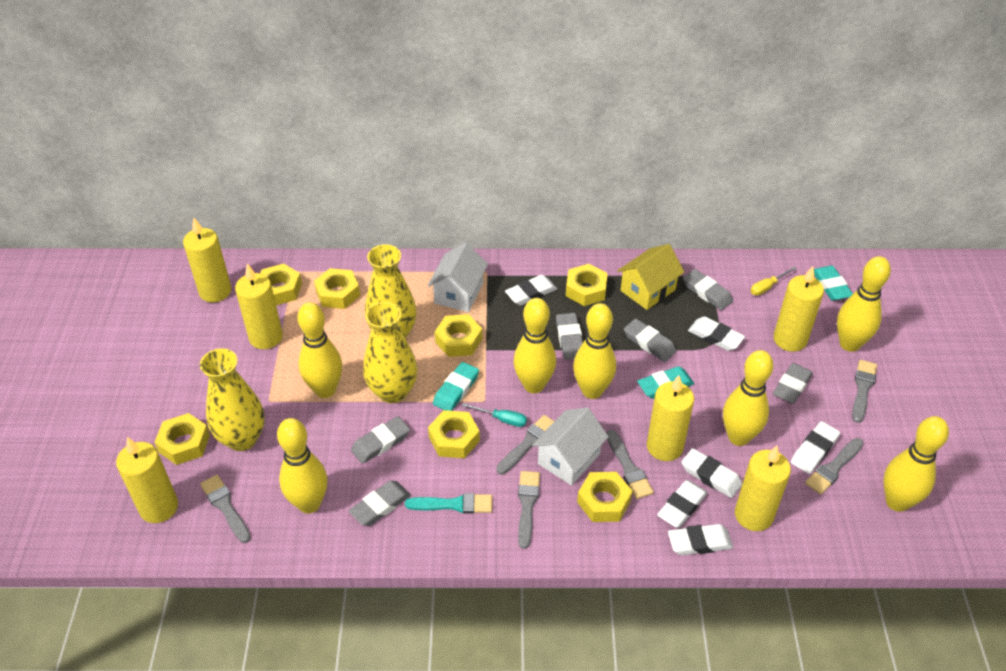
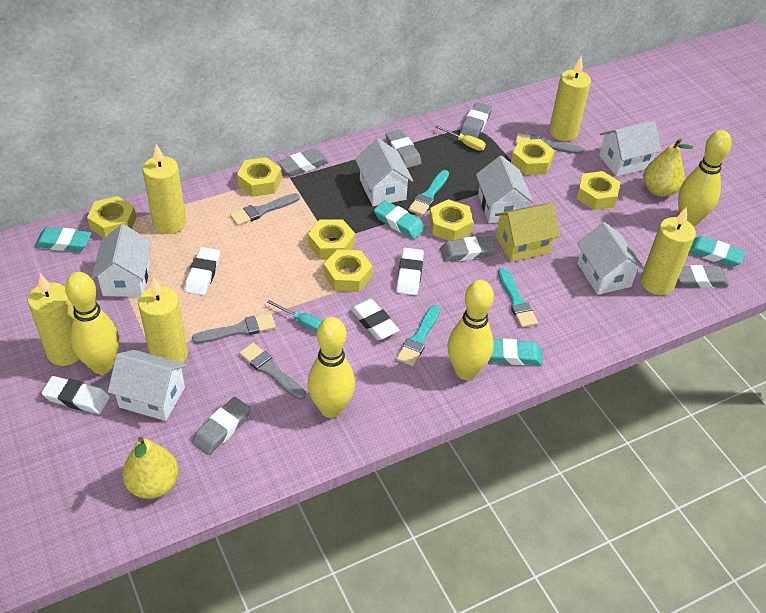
grey brush: 6 -> 4
turquoise brush: 1 -> 3
turquoise eraser: 3 -> 4
white eraser: 6 -> 4
white house: 2 -> 6
yellow bowling pin: 7 -> 4
yellow candle: 6 -> 5
yellow pear: 0 -> 2
yellow vase: 3 -> 0

